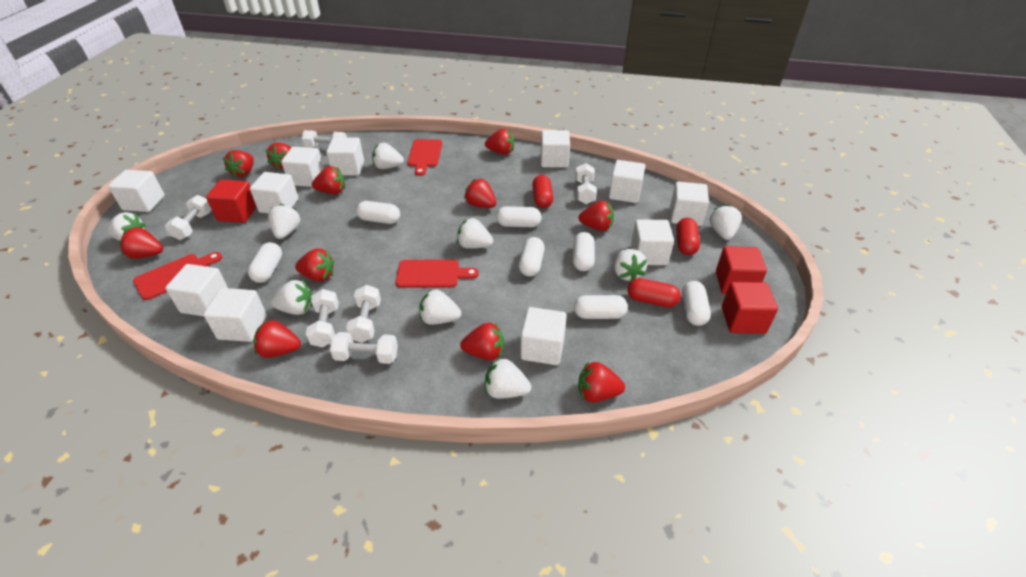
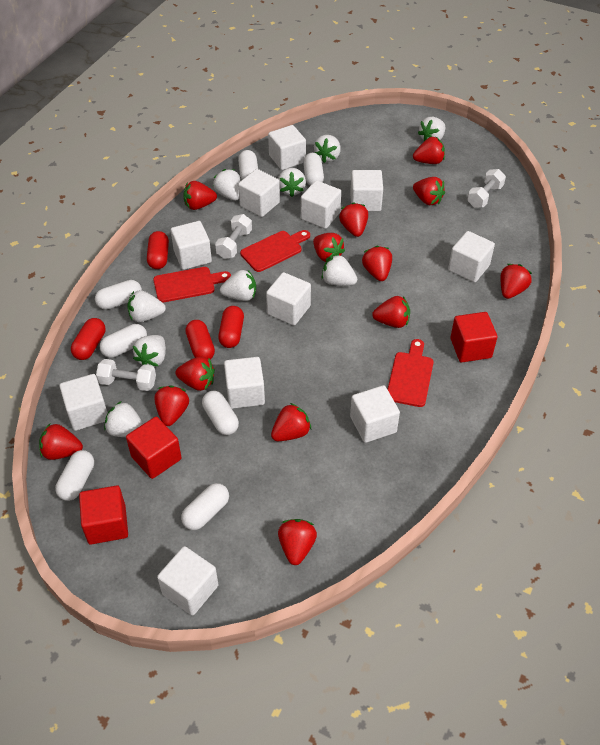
red capsule: 3 -> 4
red strawberry: 11 -> 13
white dumbbell: 6 -> 3

